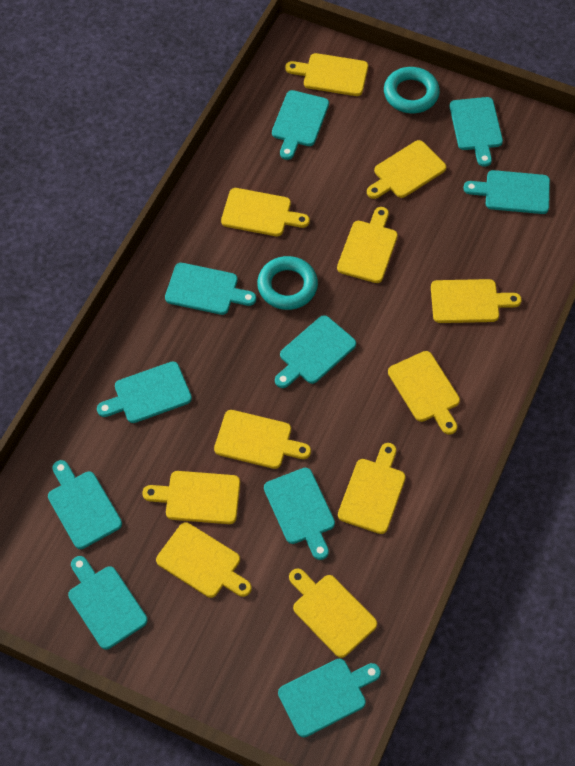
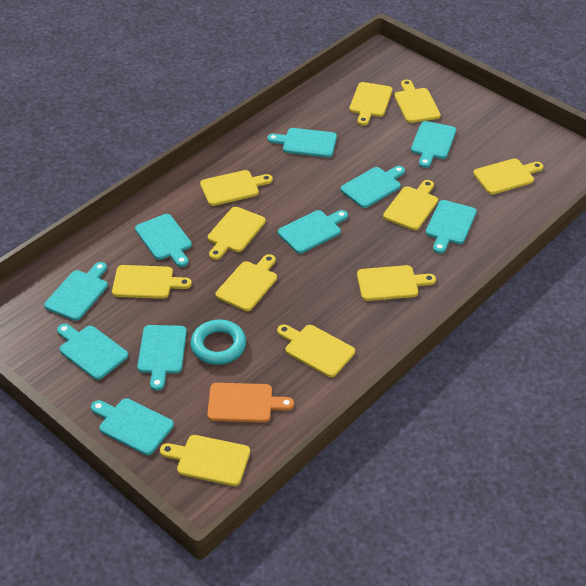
orange cutting board: 0 -> 1
turquoise ring: 2 -> 1

